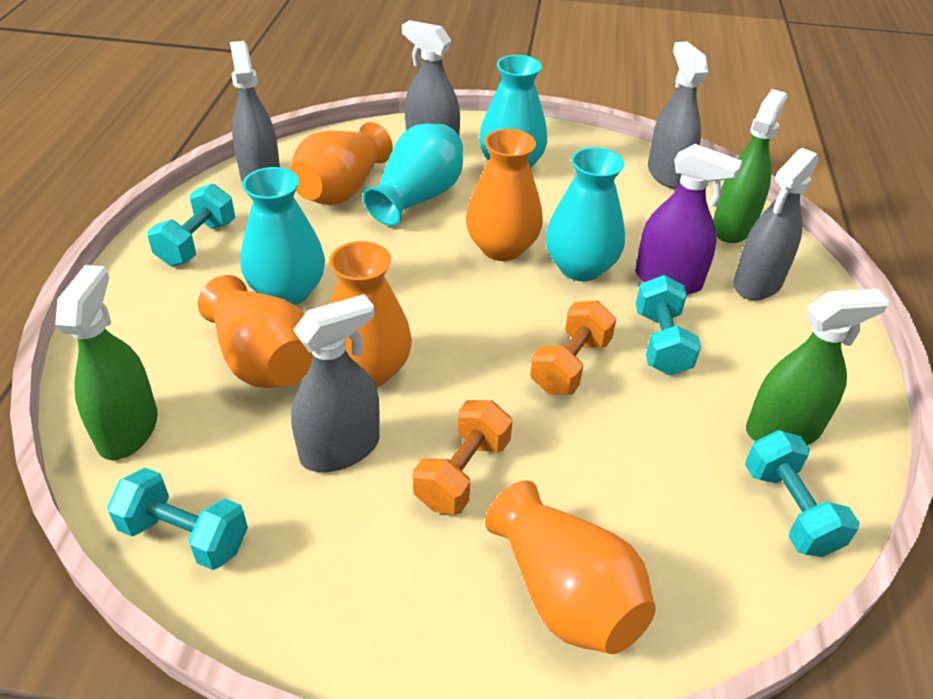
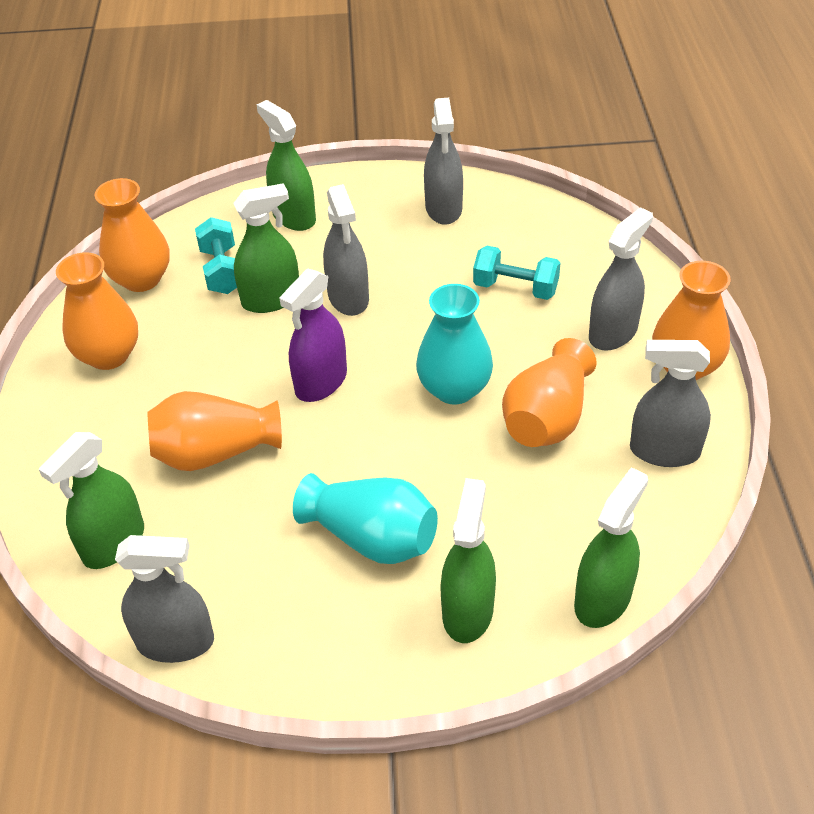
green spray bottle: 3 -> 5
orange dumbbell: 2 -> 0
turquoise dumbbell: 4 -> 2
turquoise vase: 4 -> 2

